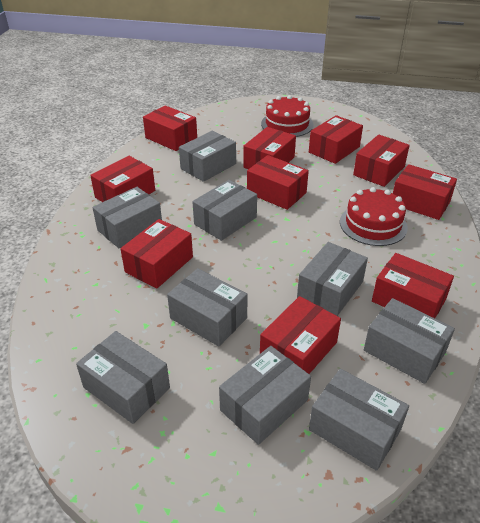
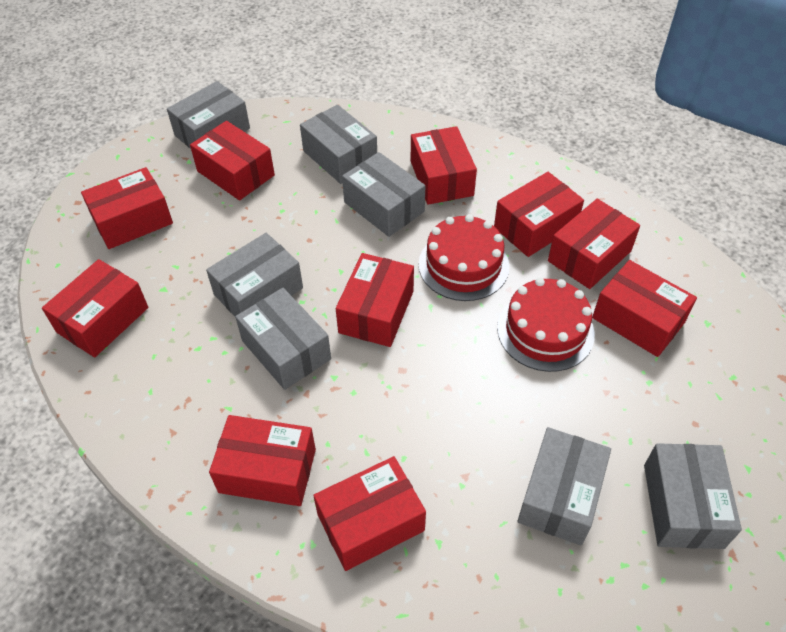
grey box: 9 -> 7

